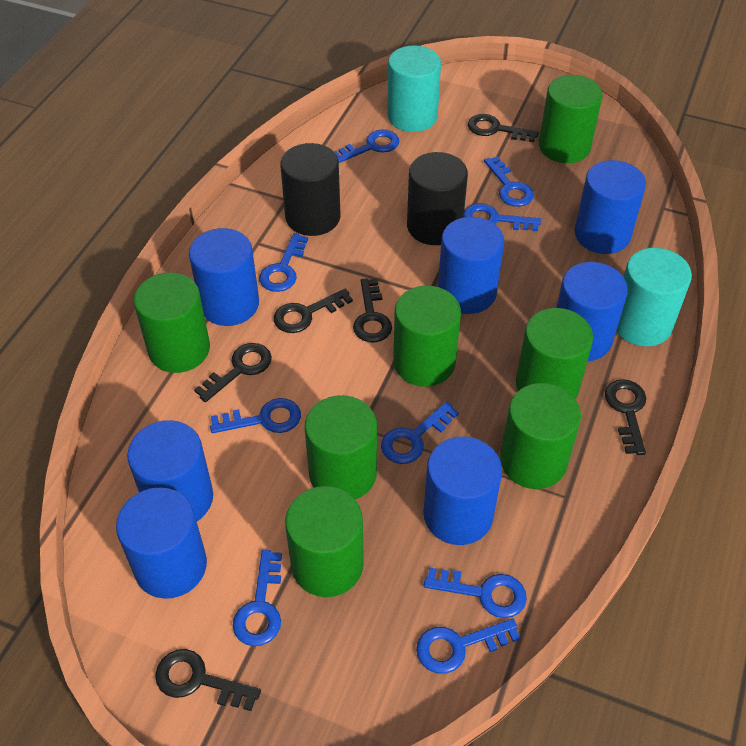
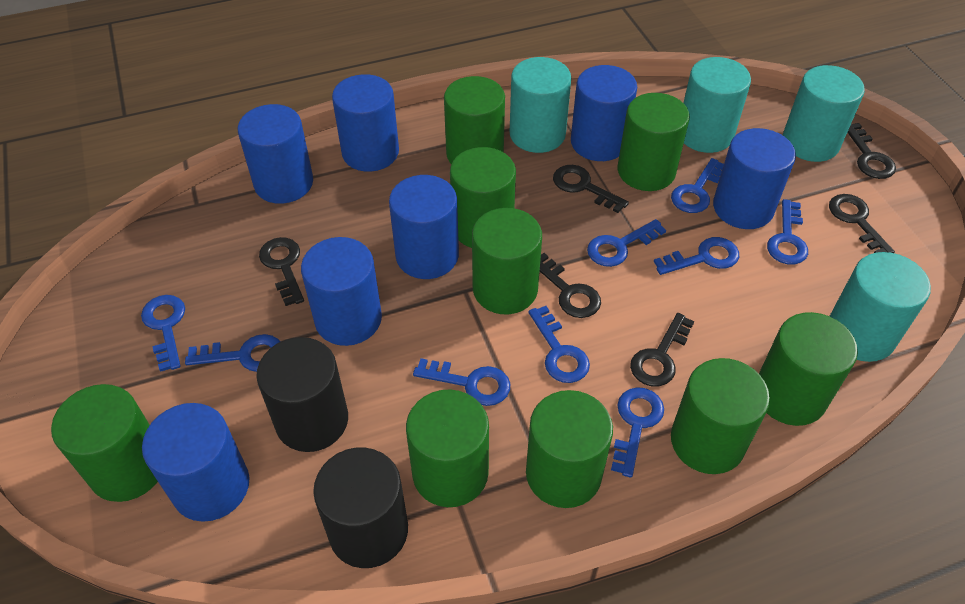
green cylinder: 7 -> 9
turquoise cylinder: 2 -> 4

